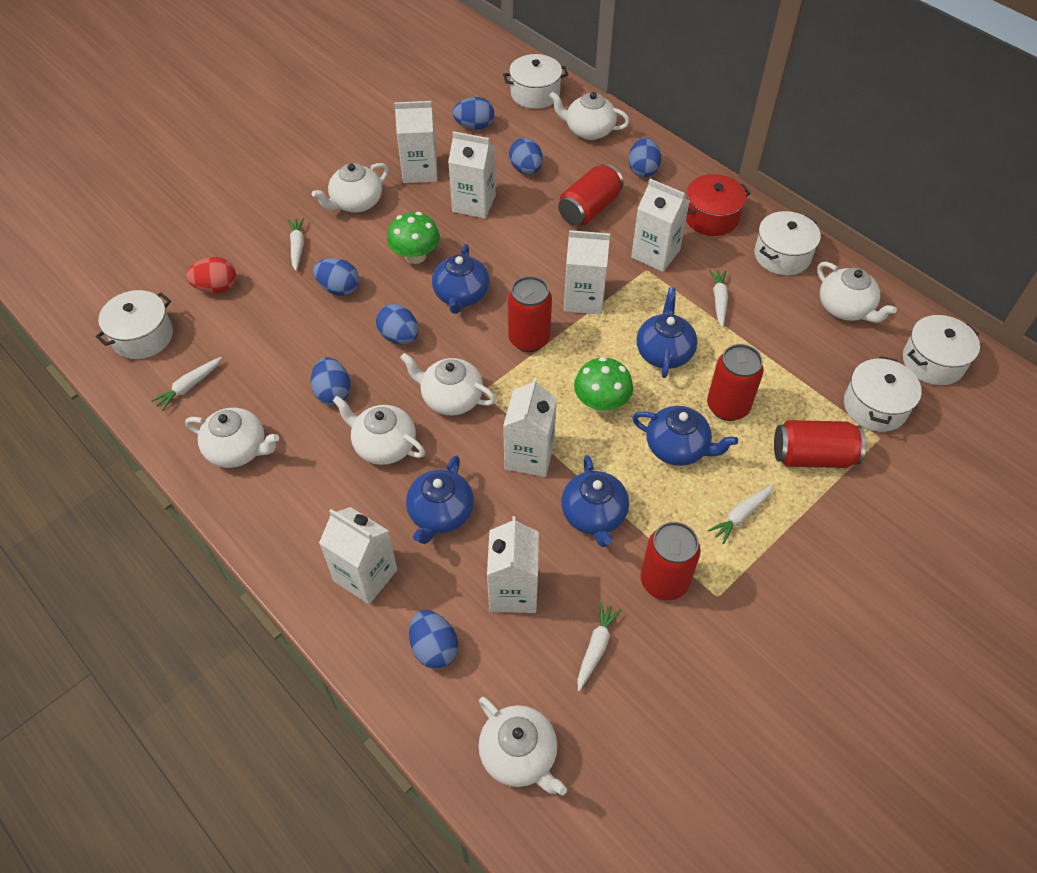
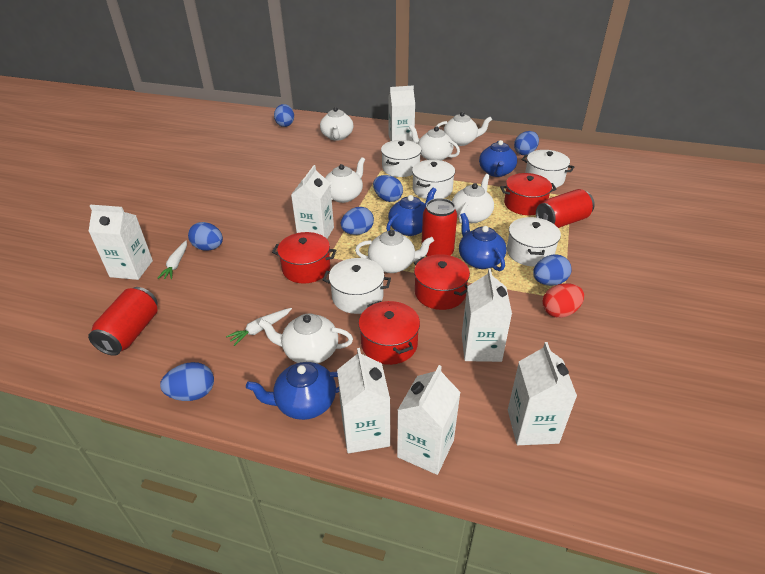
blue teapot: 5 -> 4
green mushroom: 2 -> 0
red can: 5 -> 3
red pot: 1 -> 4
white carrot: 5 -> 2

